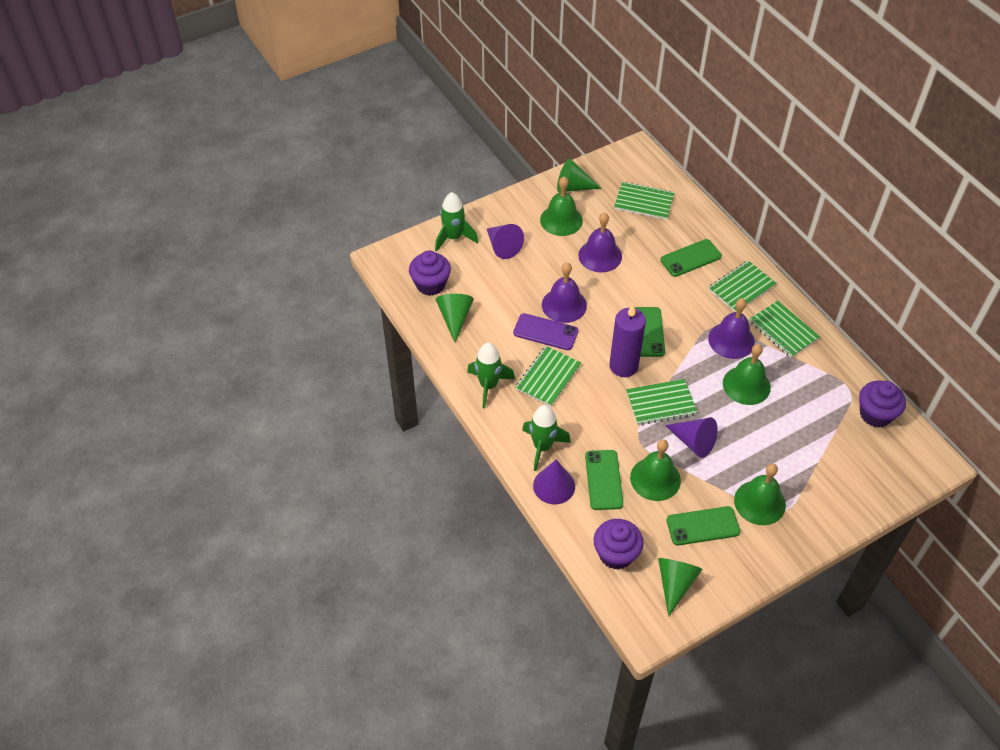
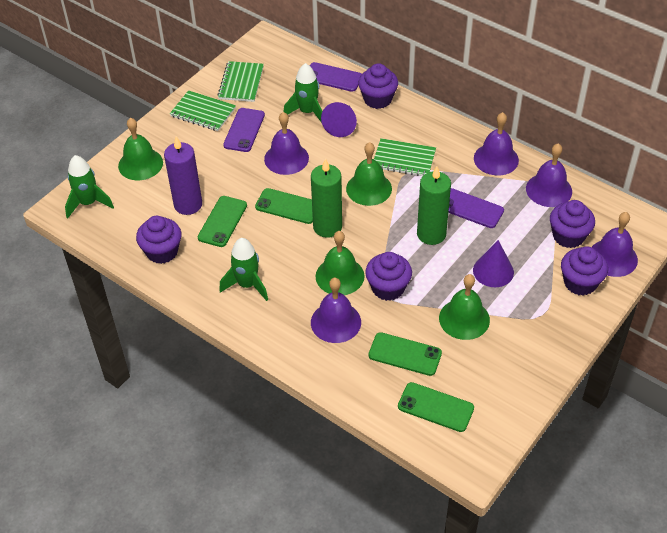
green candle: 0 -> 2
green cone: 3 -> 0
green notebook: 5 -> 3
purple bell: 3 -> 5
purple cone: 3 -> 2
purple cupcake: 3 -> 5
purple phone: 1 -> 3

